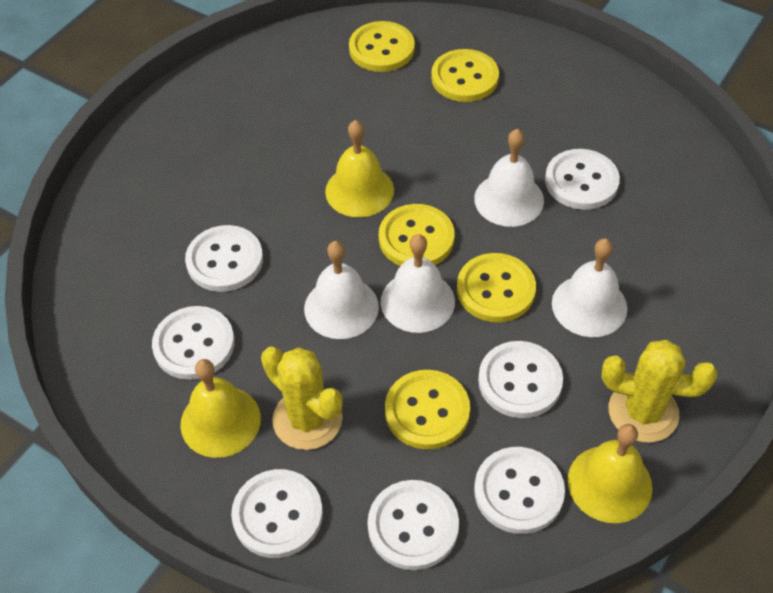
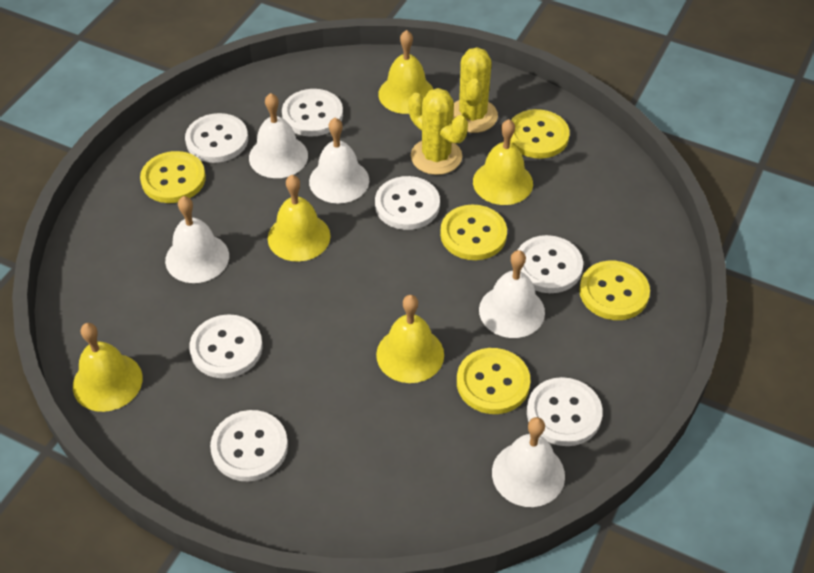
white bell: 4 -> 5
yellow bell: 3 -> 5

